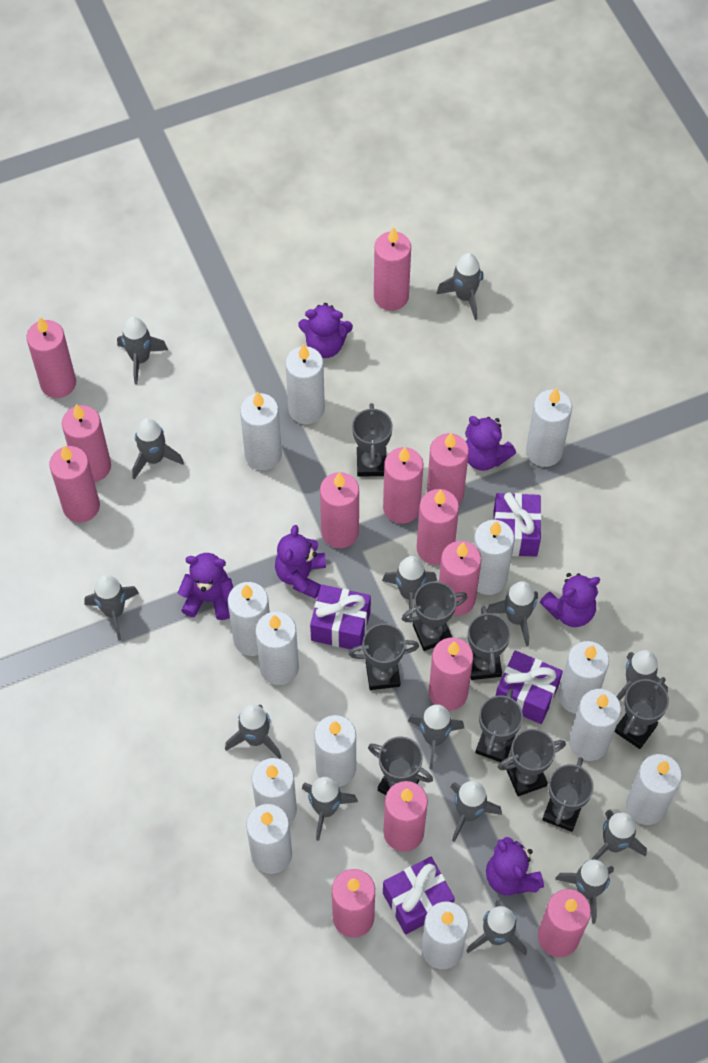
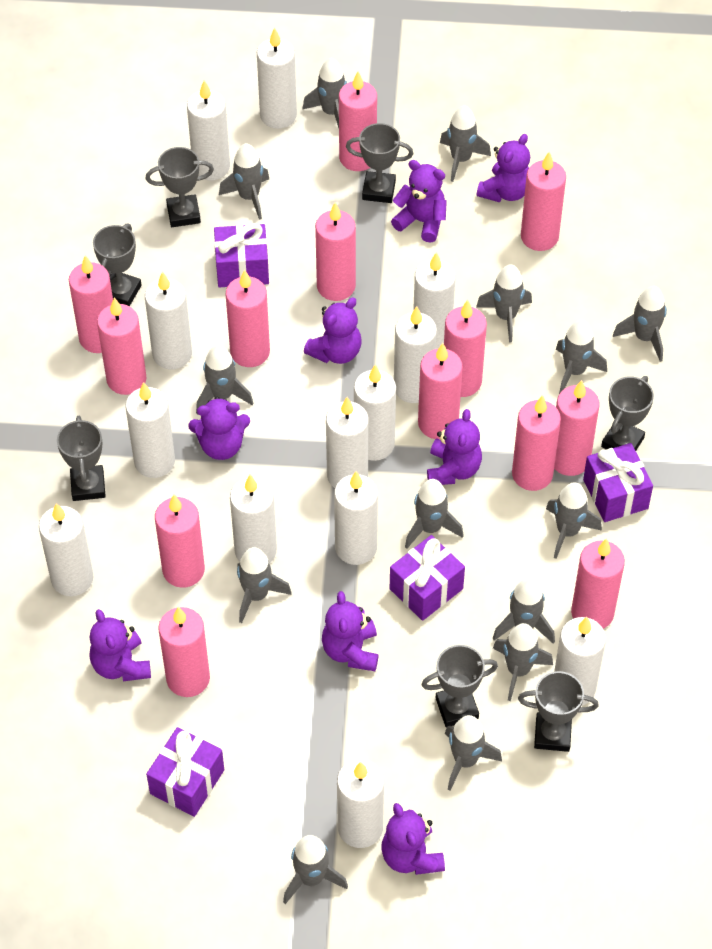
grey trophy: 9 -> 7
purple teddy bear: 6 -> 8

